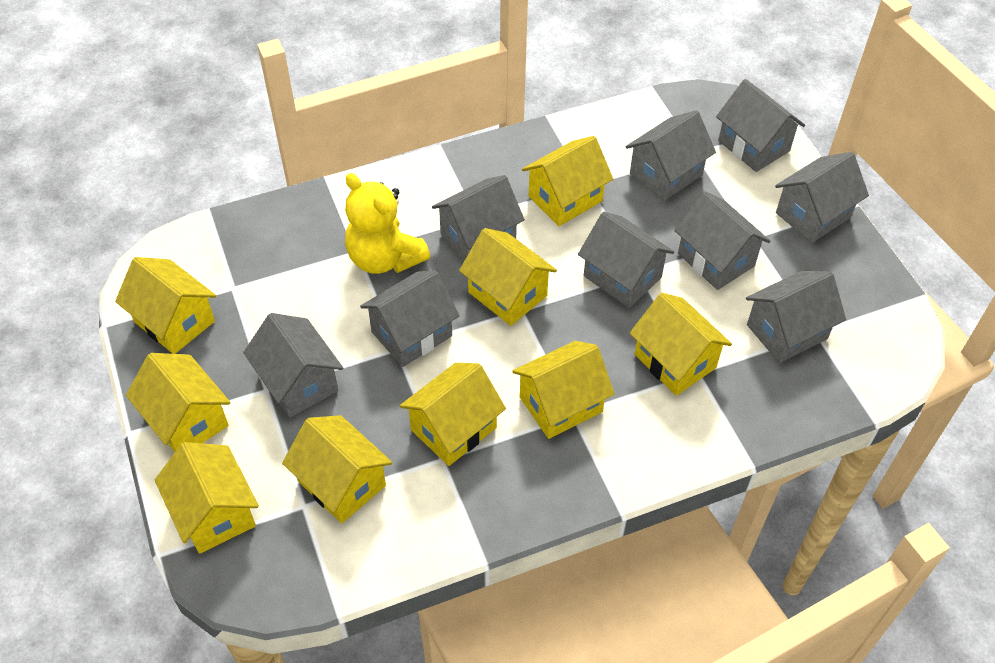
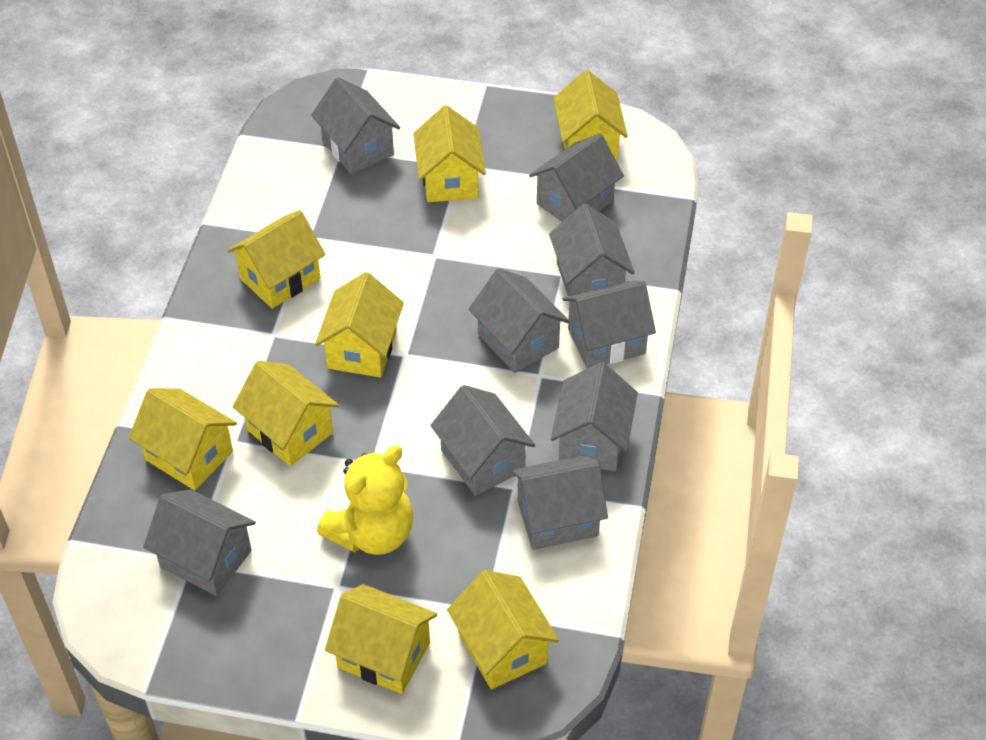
yellow house: 9 -> 8

